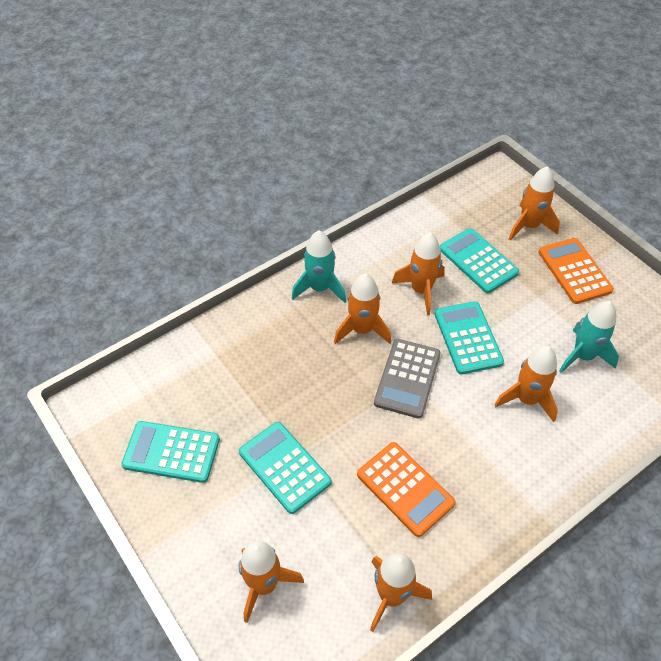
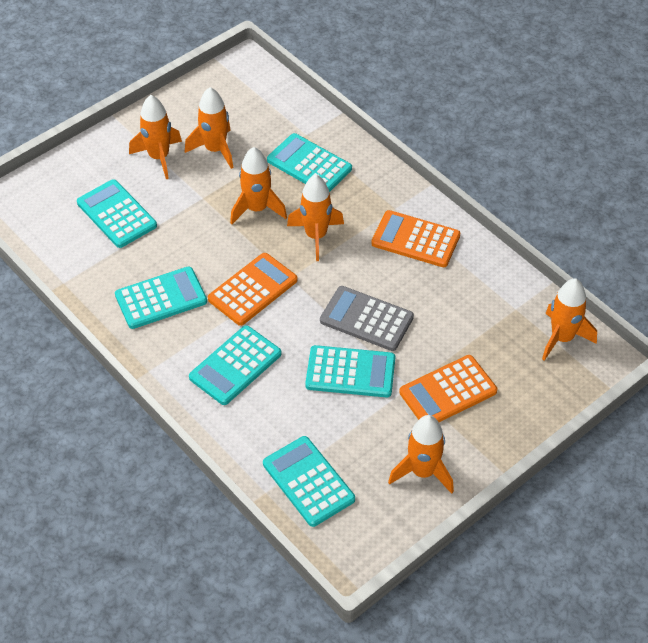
orange calculator: 2 -> 3
turquoise calculator: 4 -> 6
turquoise rocket: 2 -> 0

